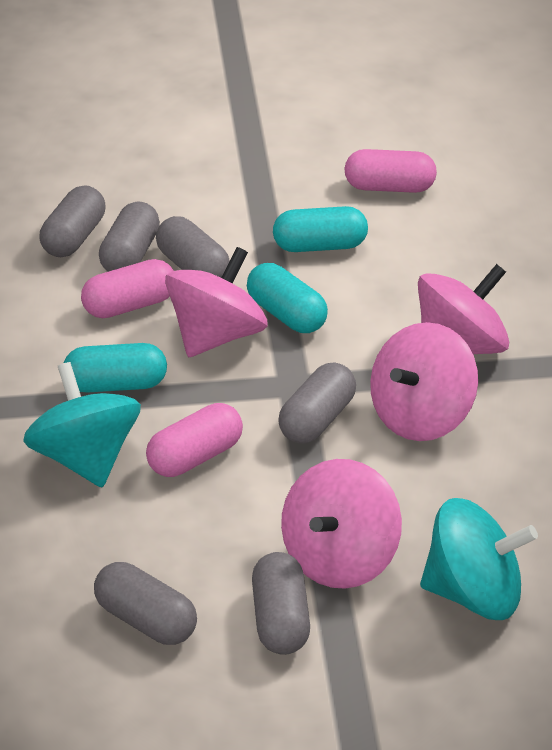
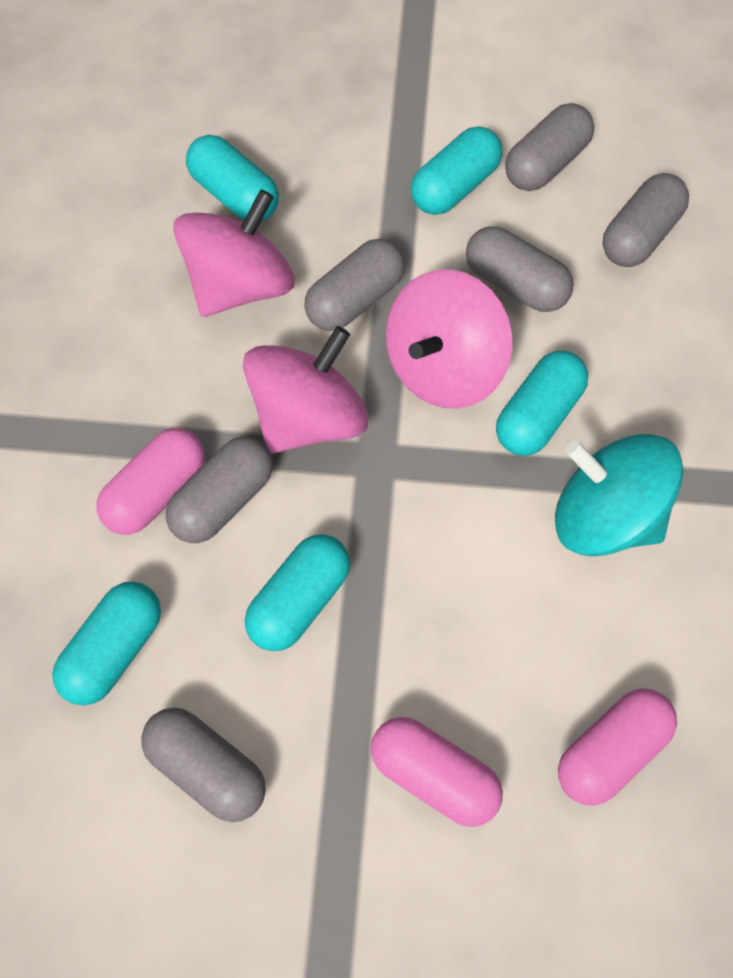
pink spinning top: 4 -> 3
turquoise capsule: 3 -> 5
turquoise spinning top: 2 -> 1

